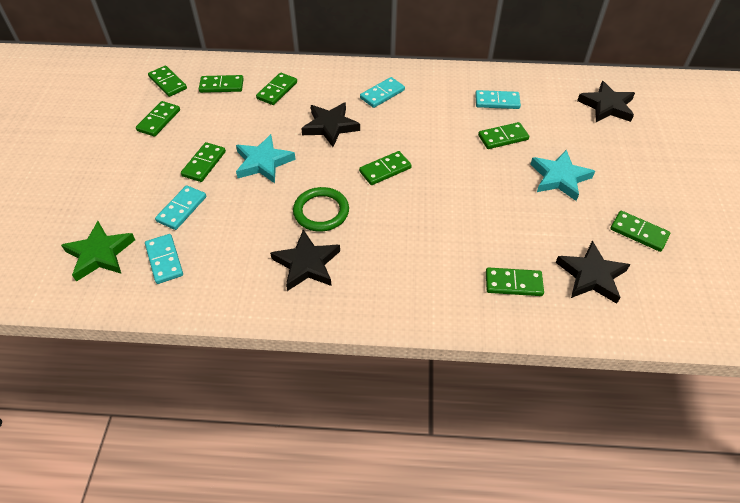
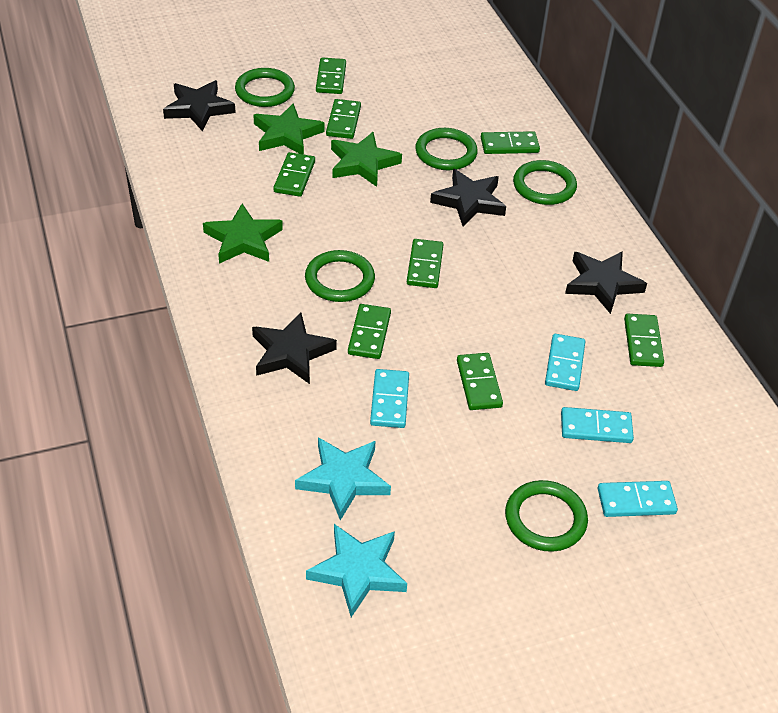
green domino: 9 -> 8
green ring: 1 -> 5
green star: 1 -> 3

